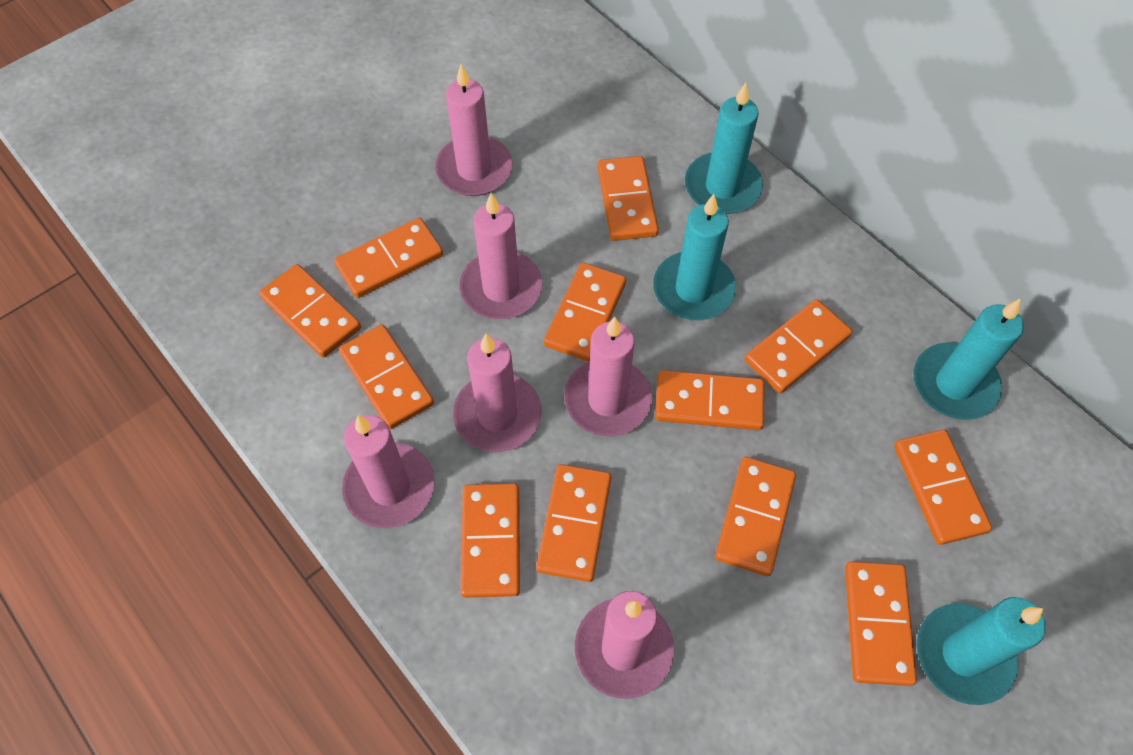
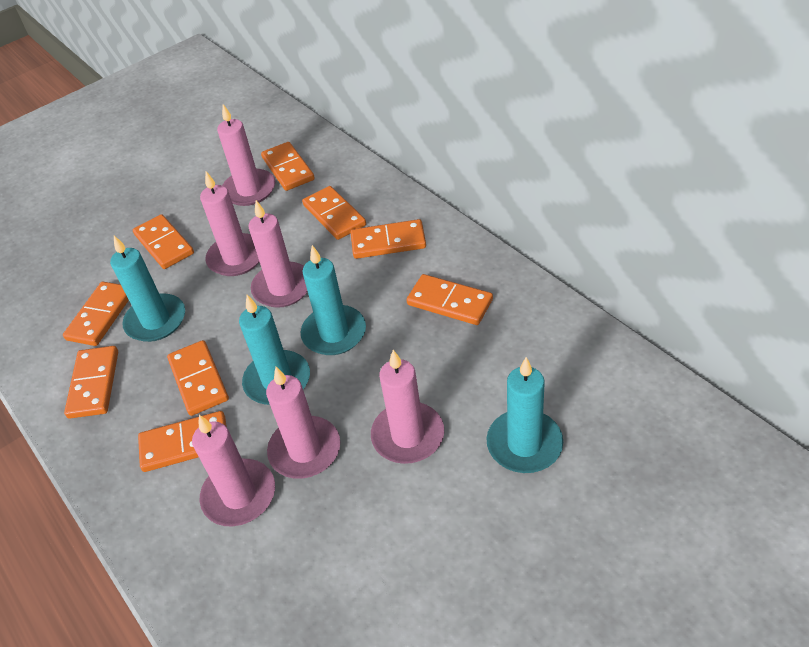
orange domino: 12 -> 9

